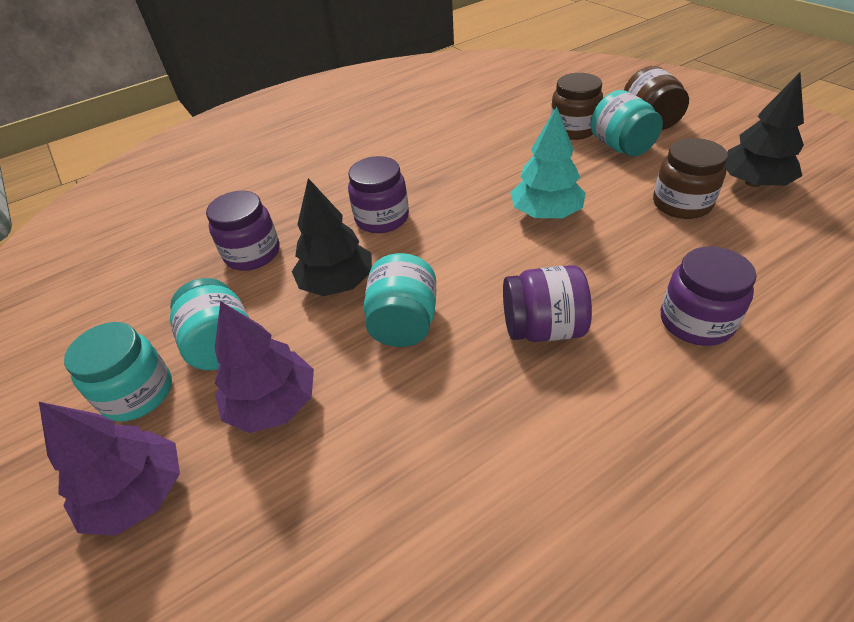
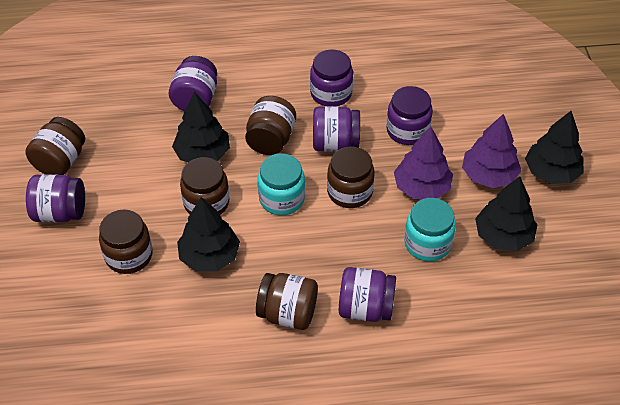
black tree: 2 -> 4
brown jar: 3 -> 6
purple jar: 4 -> 6
turquoise jar: 4 -> 2
turquoise tree: 1 -> 0

